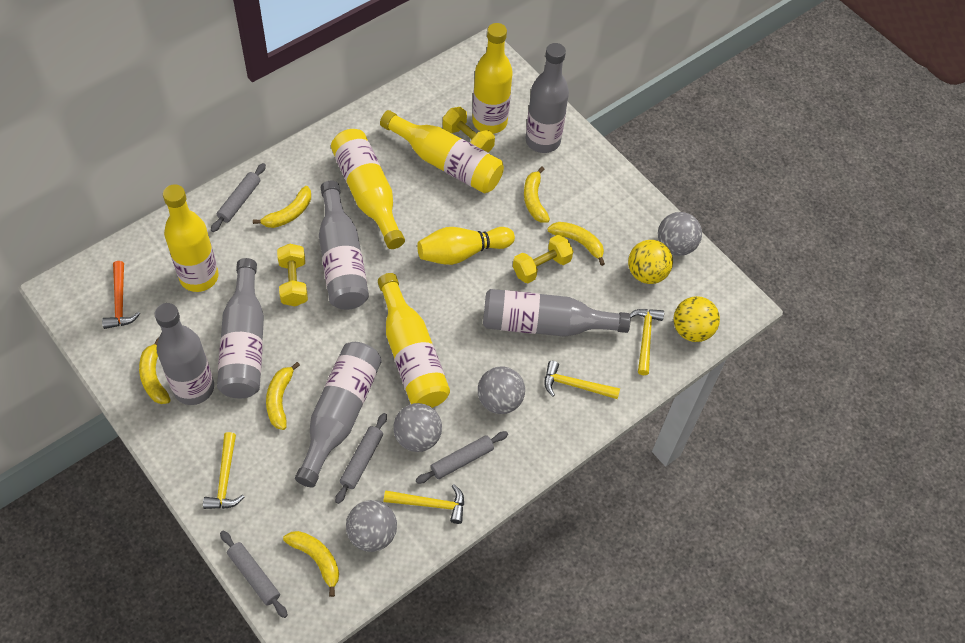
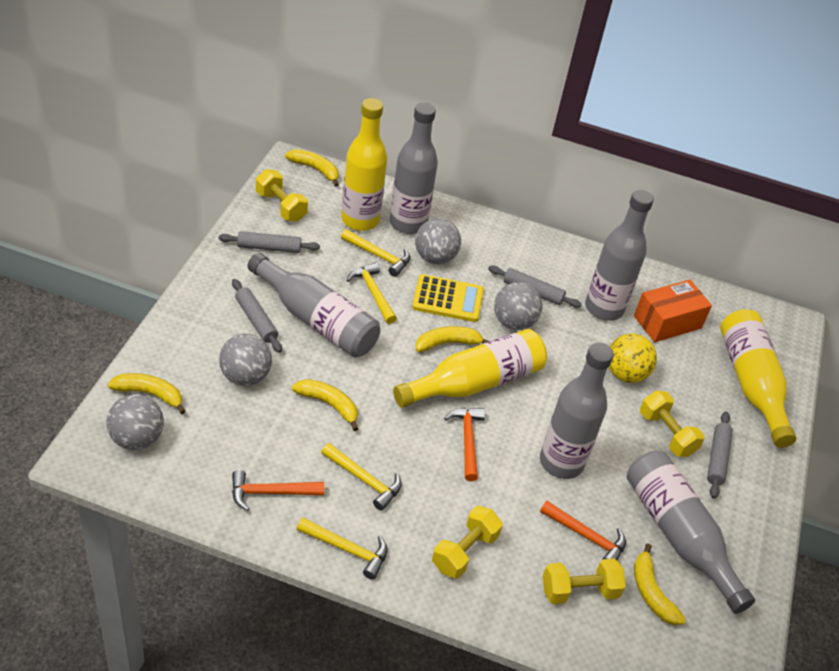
grey bottle: 6 -> 5
orange box: 0 -> 1
orange hammer: 1 -> 3
yellow ball: 2 -> 1
yellow banana: 6 -> 5
yellow bottle: 5 -> 3
yellow bowling pin: 1 -> 0
yellow calculator: 0 -> 1
yellow dumbbell: 3 -> 4

